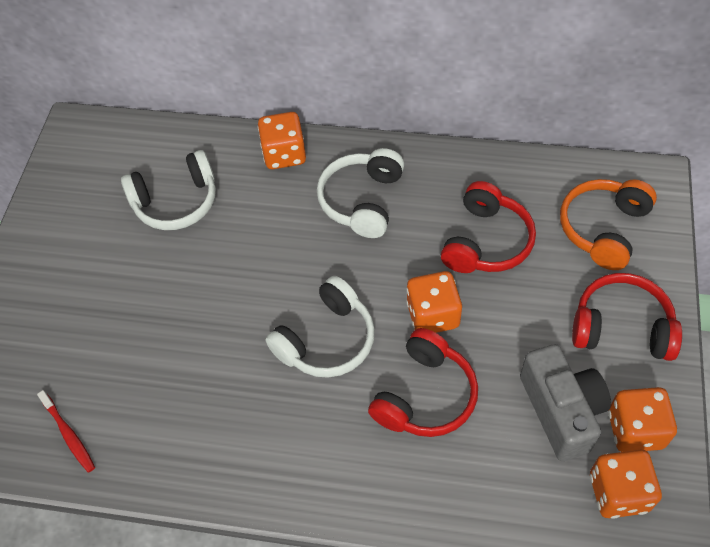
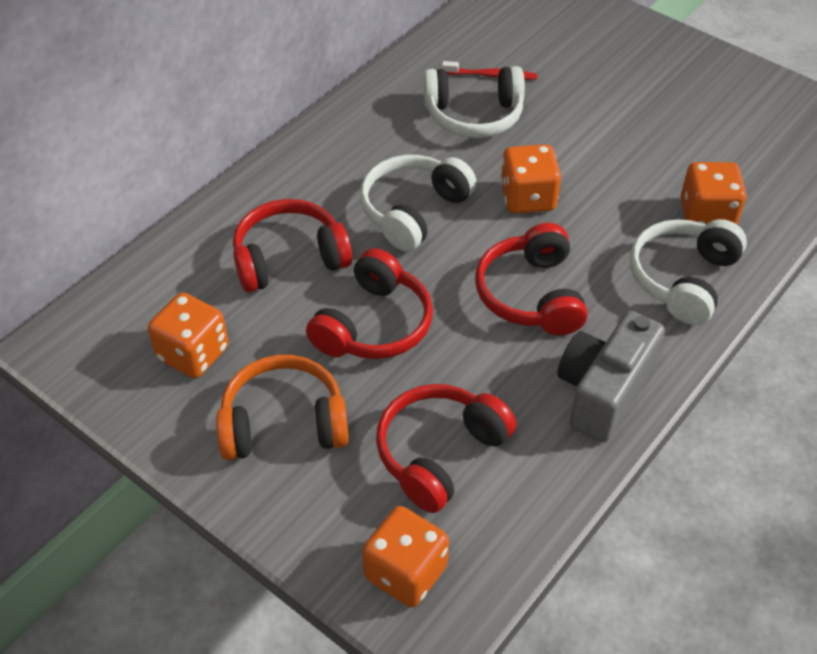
red headphones: 3 -> 4

